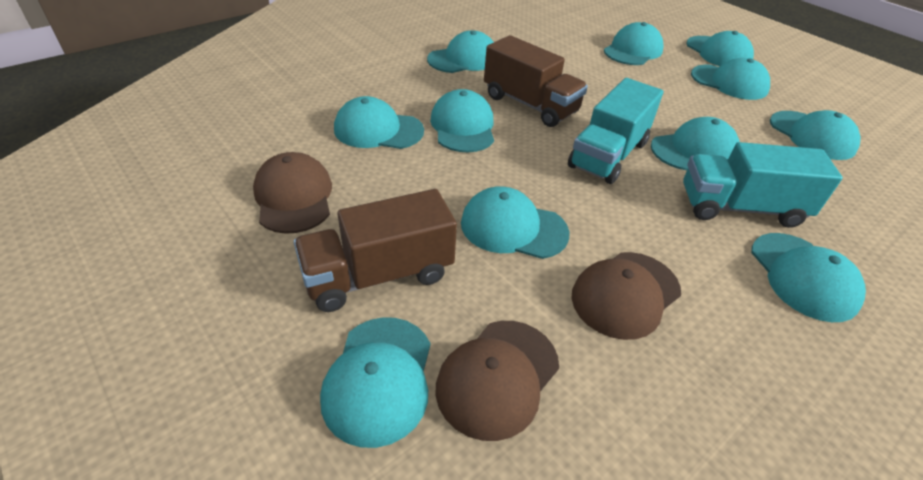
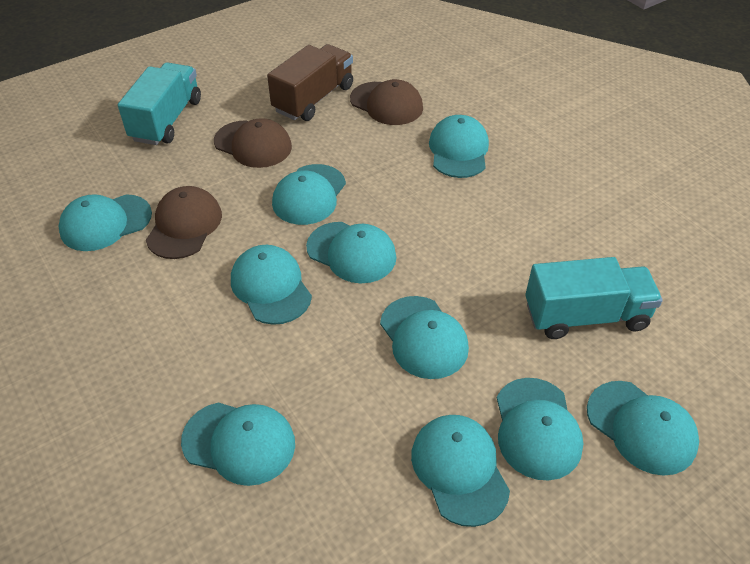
brown truck: 2 -> 1
turquoise cap: 11 -> 10

